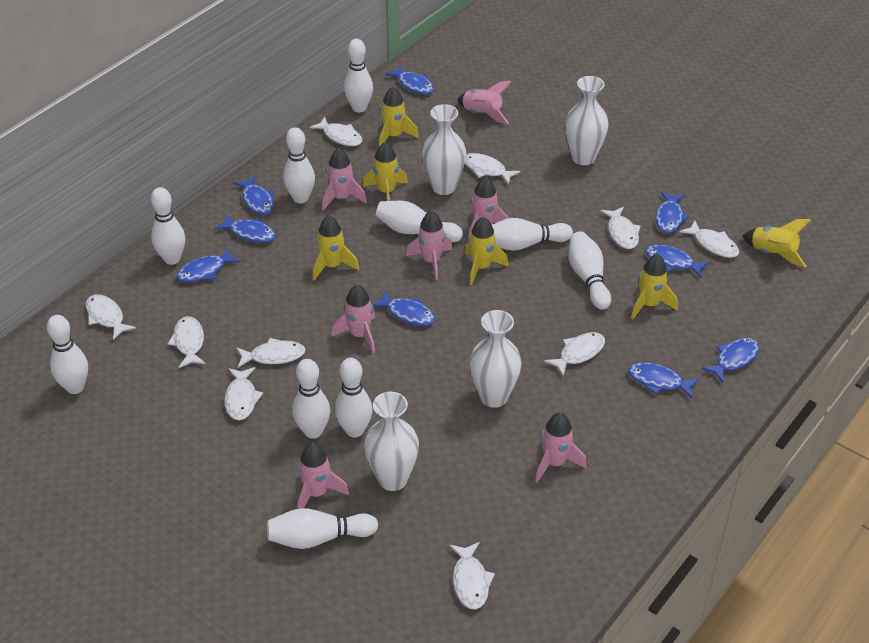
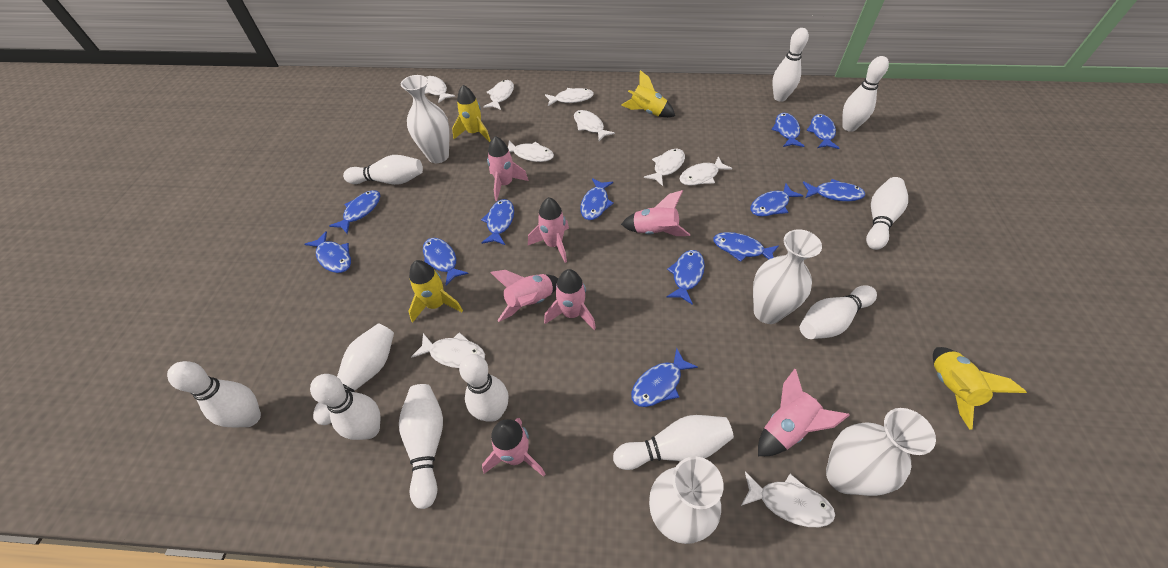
blue fish: 9 -> 12
white bowling pin: 10 -> 11
white fish: 10 -> 9
yellow rocket: 6 -> 4

